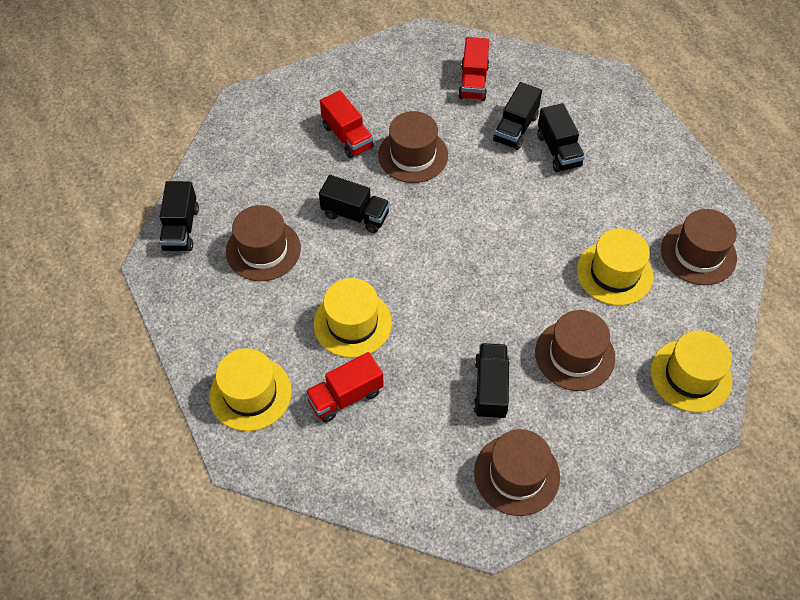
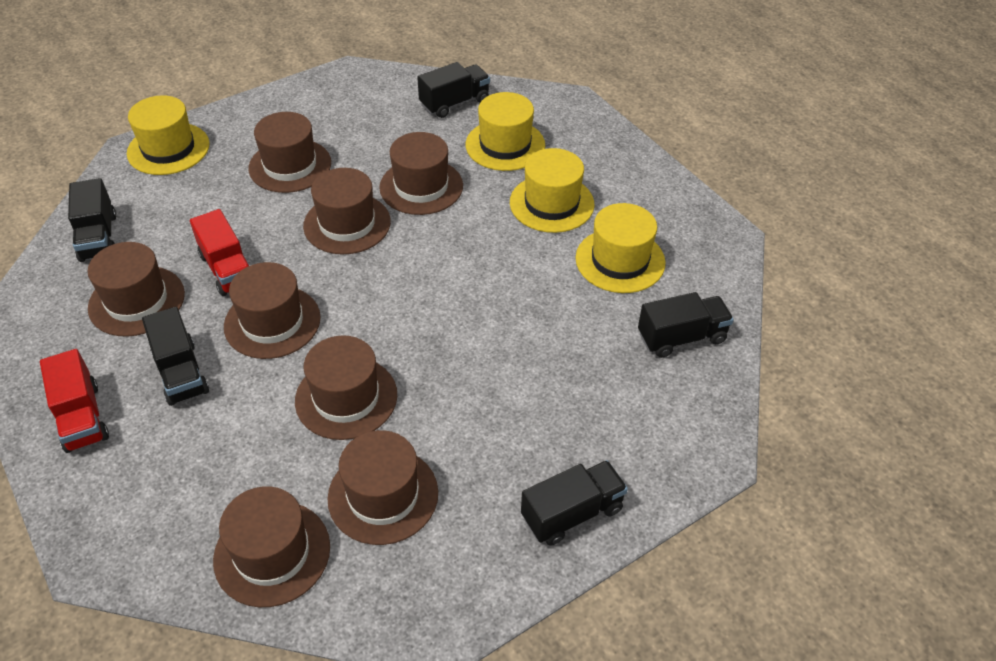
brown hat: 5 -> 8
red truck: 3 -> 2

